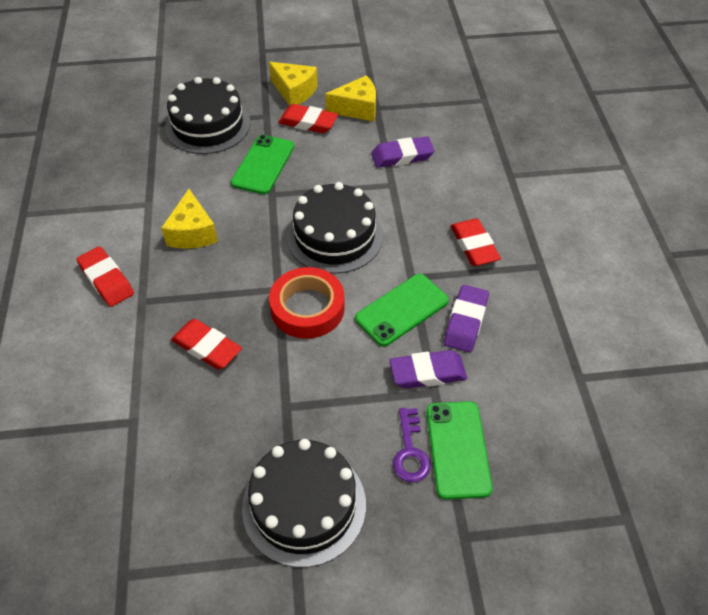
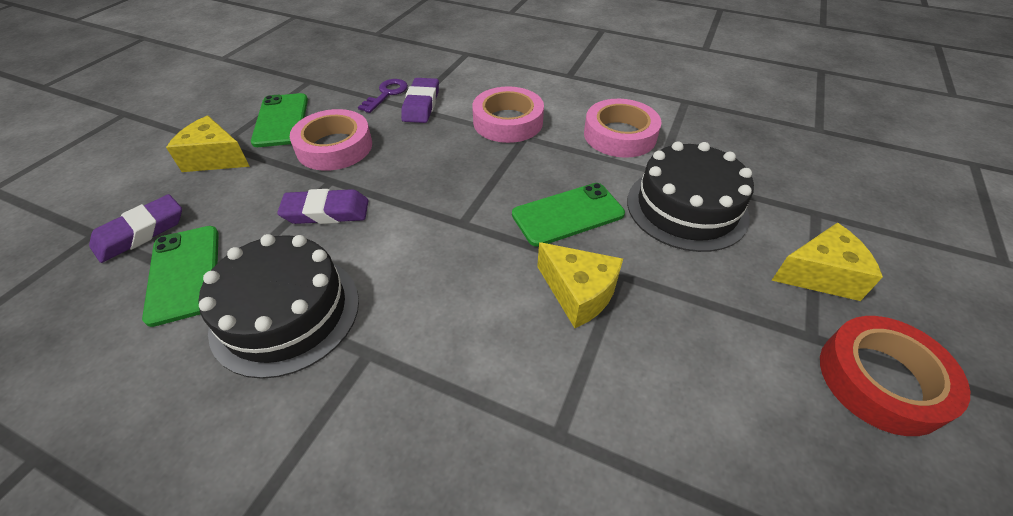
black cake: 3 -> 2
pink tape: 0 -> 3
red eraser: 4 -> 0

